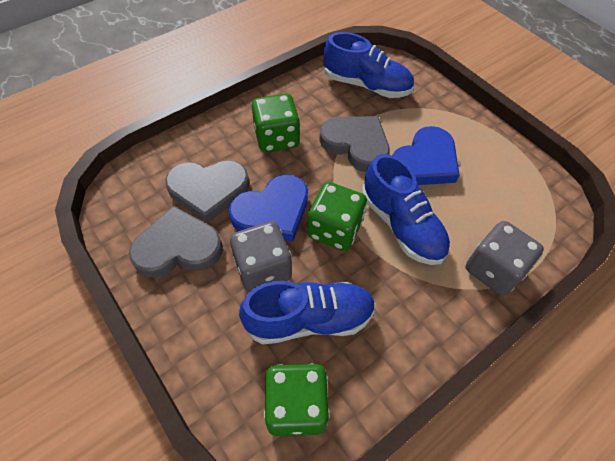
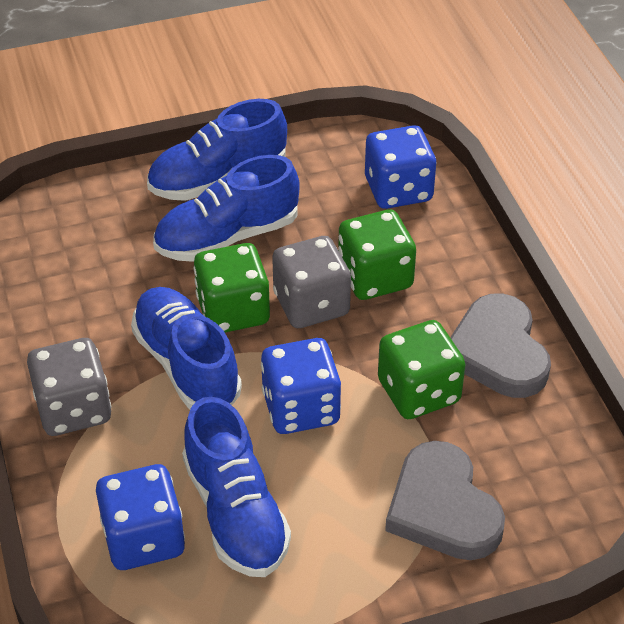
blue dice: 0 -> 3
blue heart: 2 -> 0
blue shoe: 3 -> 4
grey heart: 3 -> 2

